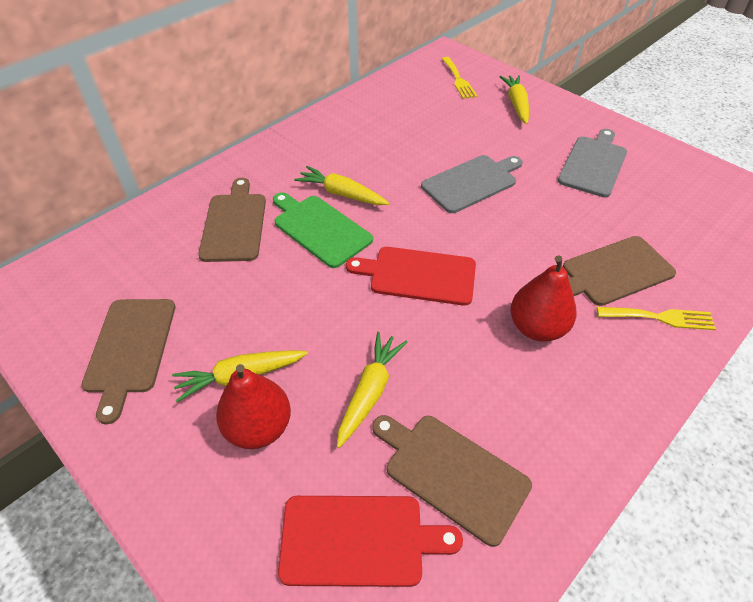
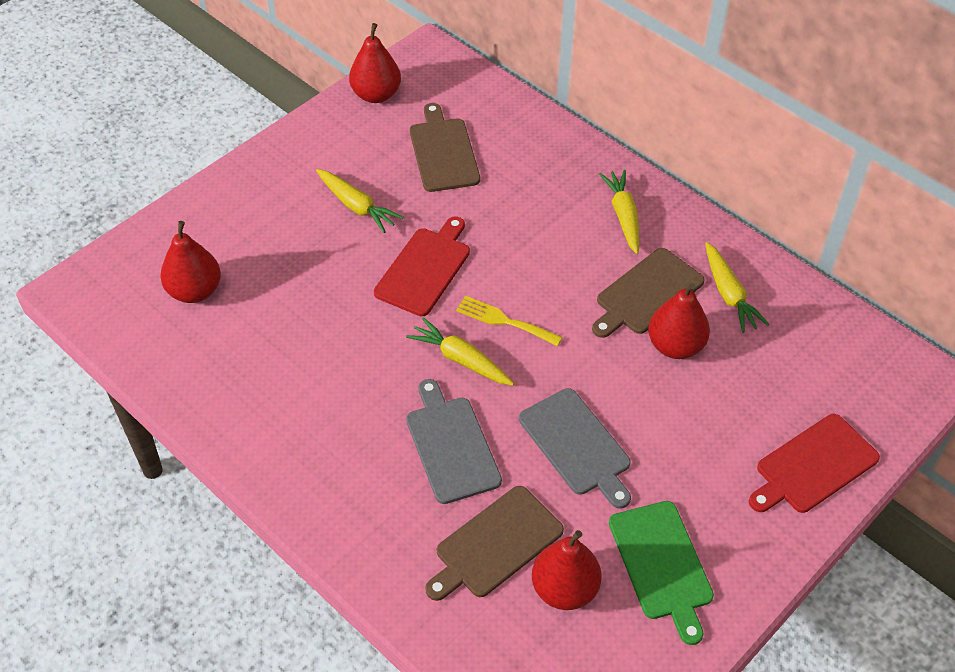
brown cutting board: 4 -> 3
red pear: 2 -> 4
yellow fork: 2 -> 1

